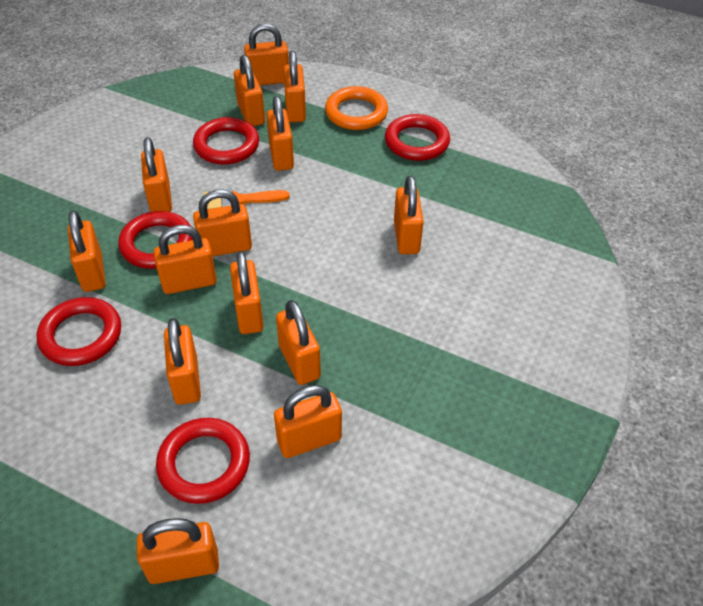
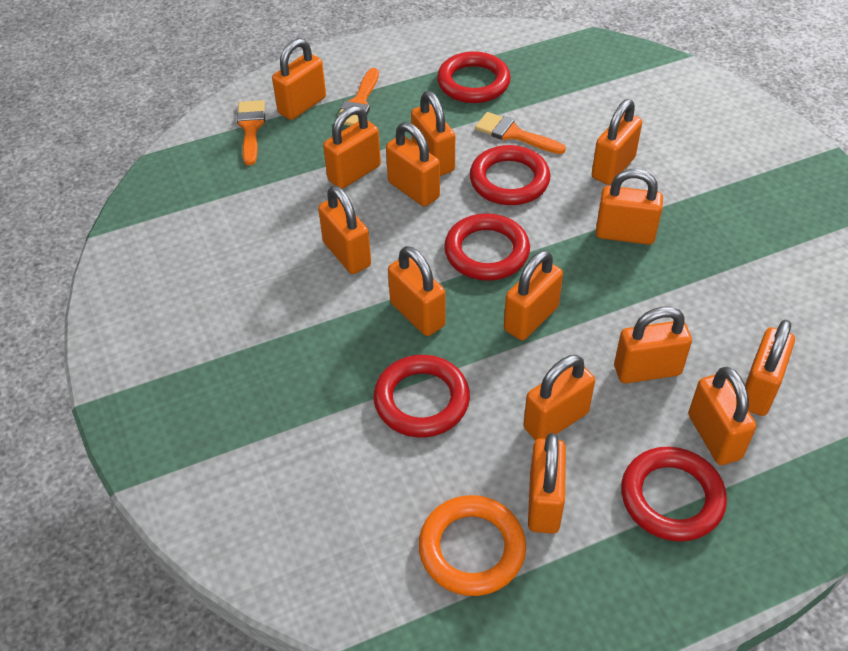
orange brush: 1 -> 3

